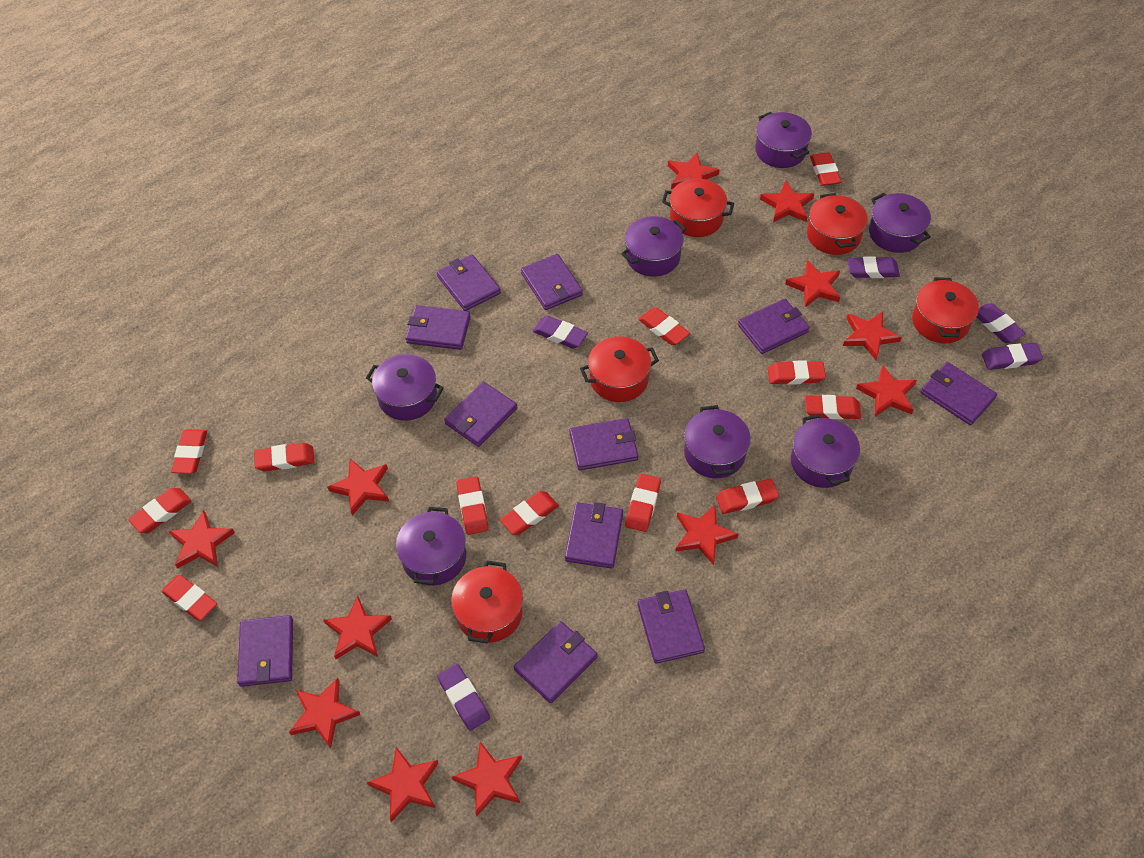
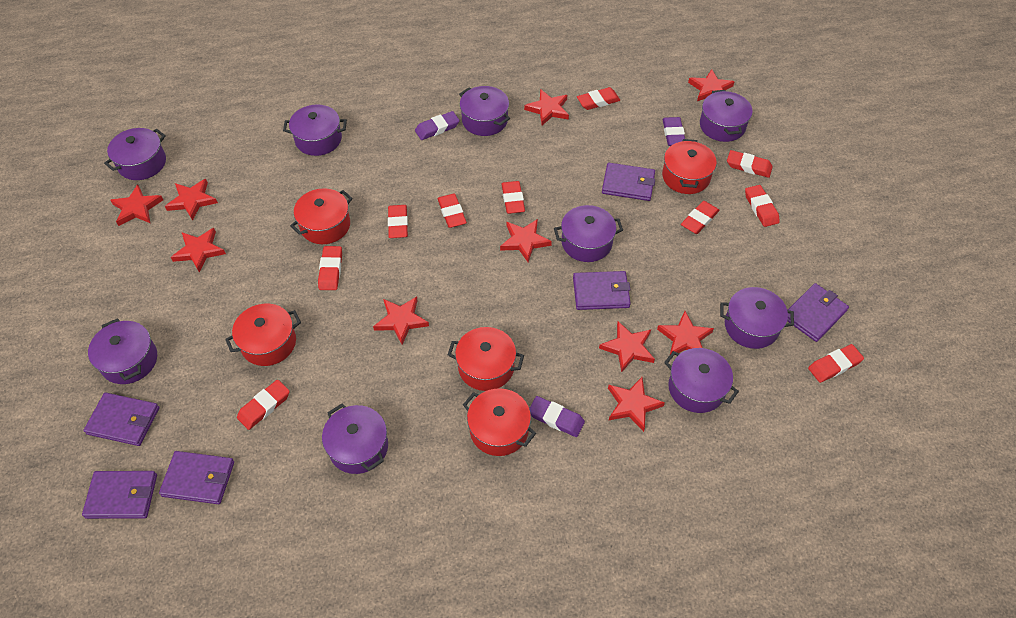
purple eraser: 5 -> 3
purple pot: 7 -> 9
purple wallet: 11 -> 6
red eraser: 12 -> 10
red star: 12 -> 10

